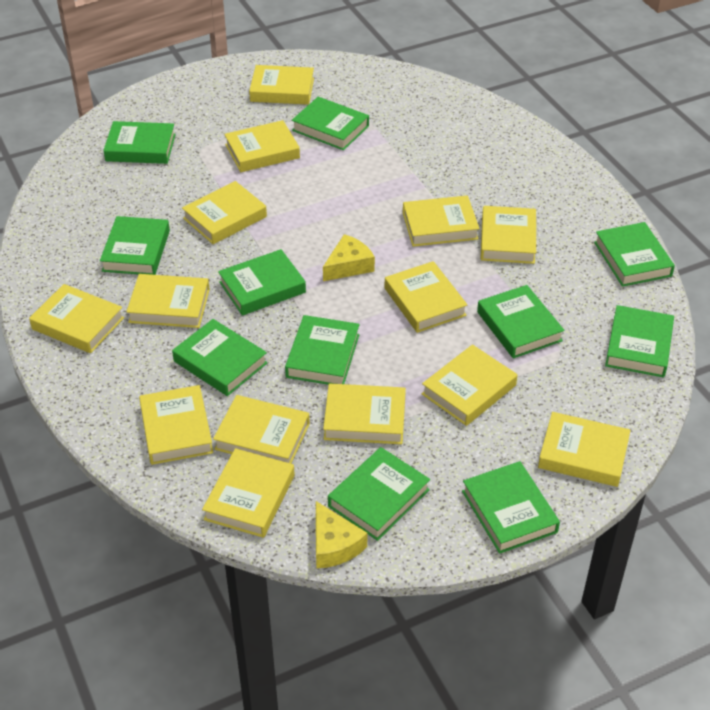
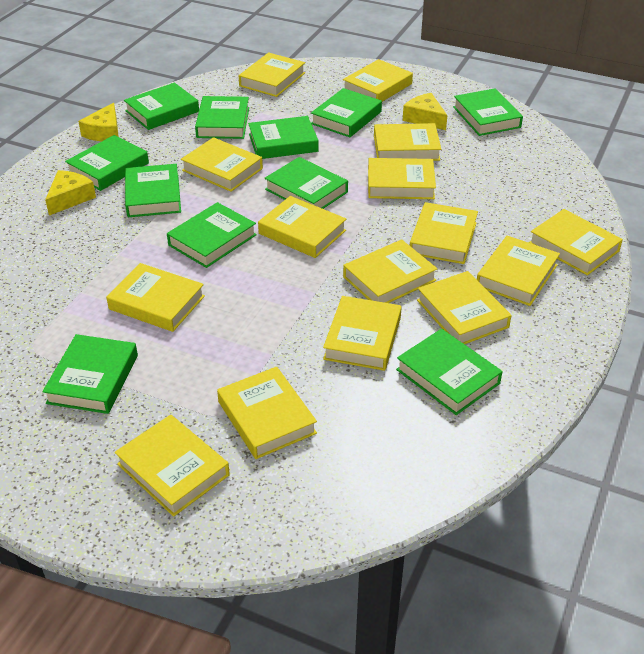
yellow book: 14 -> 15
yellow cheese: 2 -> 3

